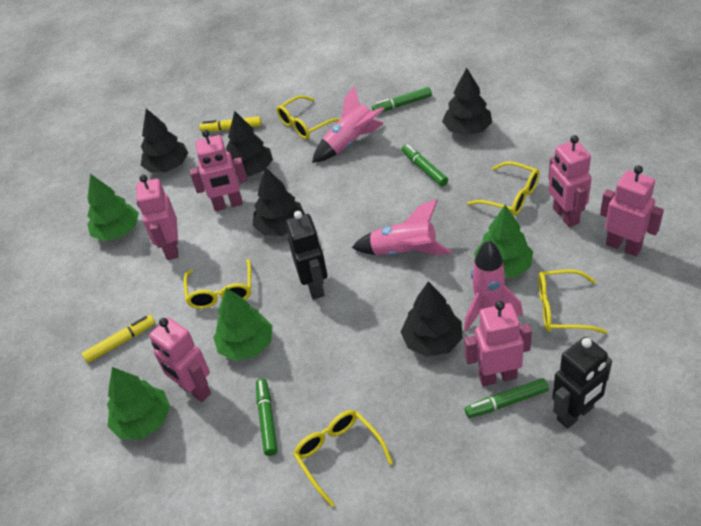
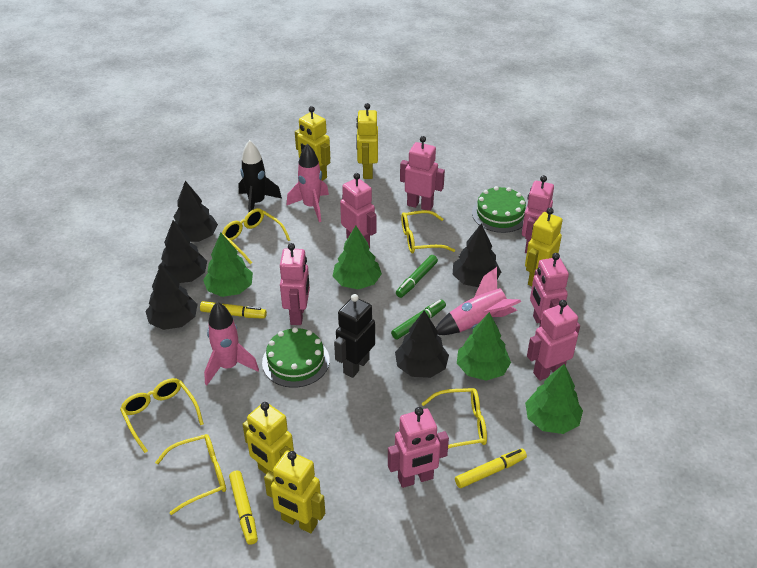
black robot: 2 -> 1
black rocket: 0 -> 1
green cake: 0 -> 2
green marker: 4 -> 2
pink robot: 6 -> 7
yellow marker: 2 -> 3
yellow robot: 0 -> 5

